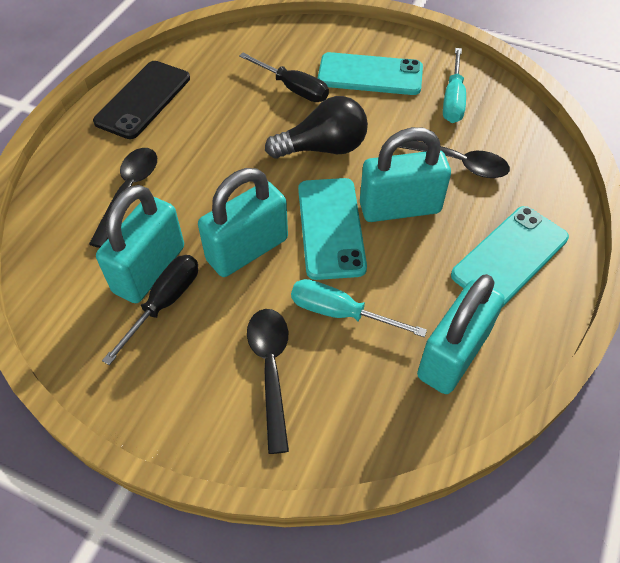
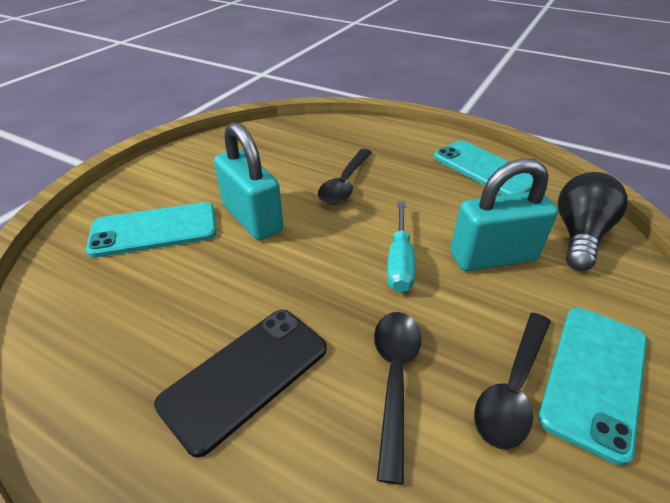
black screwdriver: 2 -> 0
turquoise padlock: 4 -> 2
turquoise screwdriver: 2 -> 1

